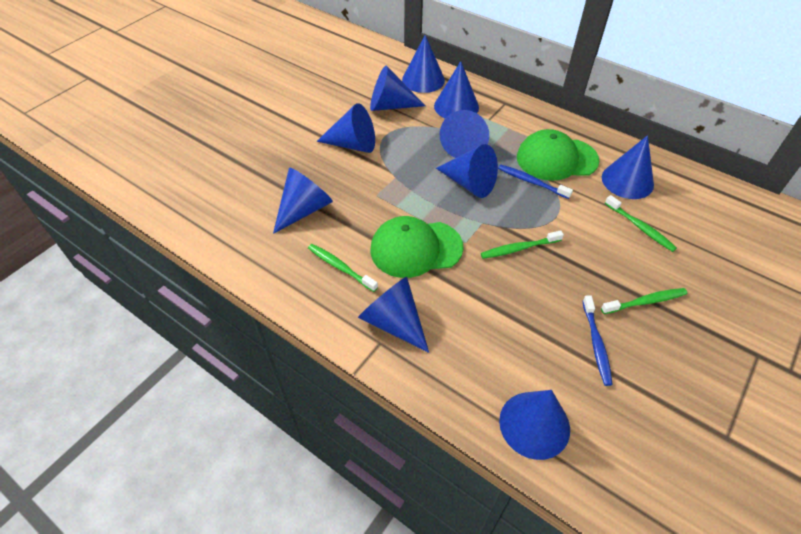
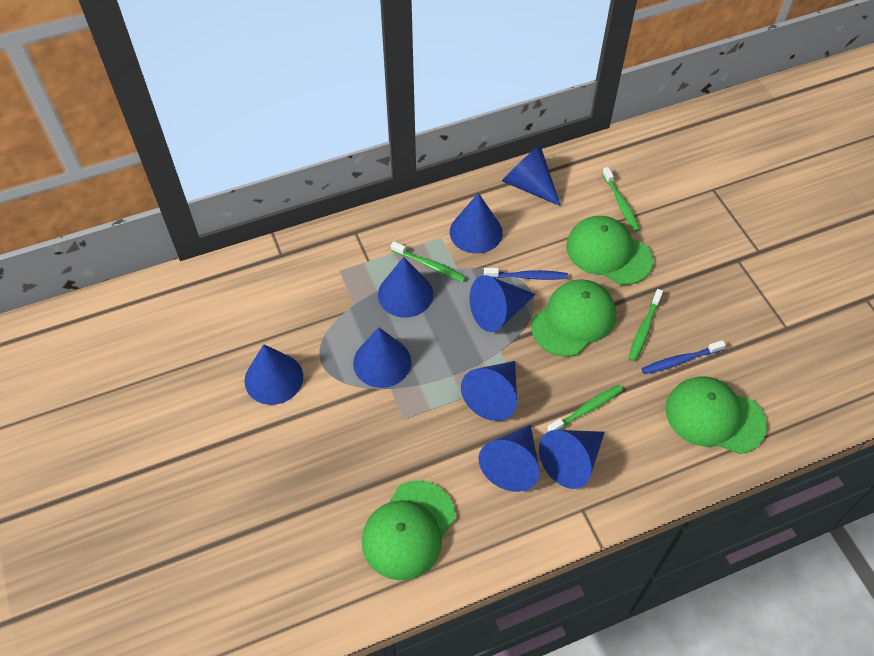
blue cone: 10 -> 9
green cap: 2 -> 4

